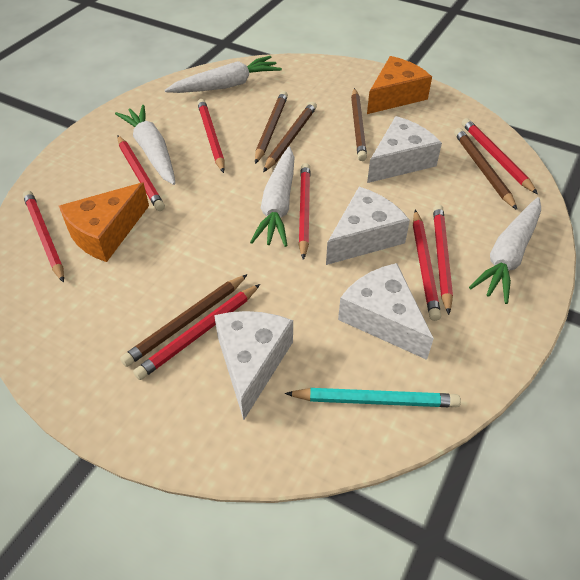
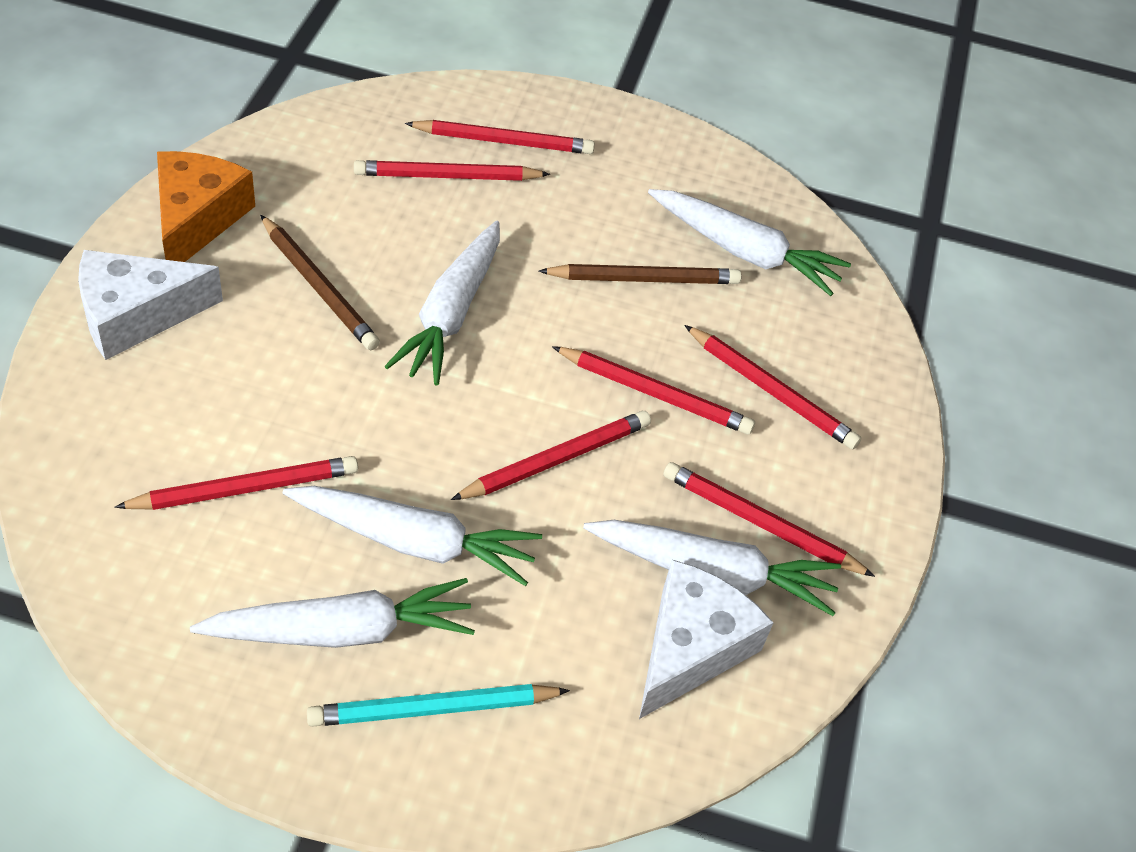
brown pencil: 5 -> 2
orange cheese: 2 -> 1
red pencil: 8 -> 7
white carrot: 4 -> 5
white cheese: 4 -> 2

